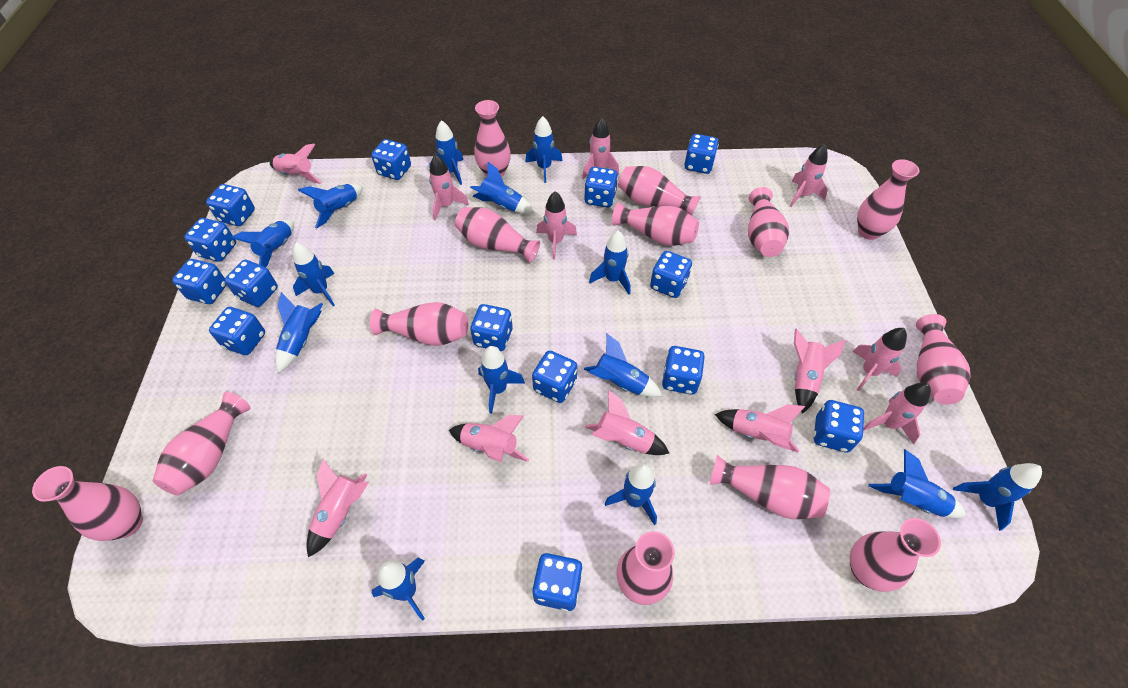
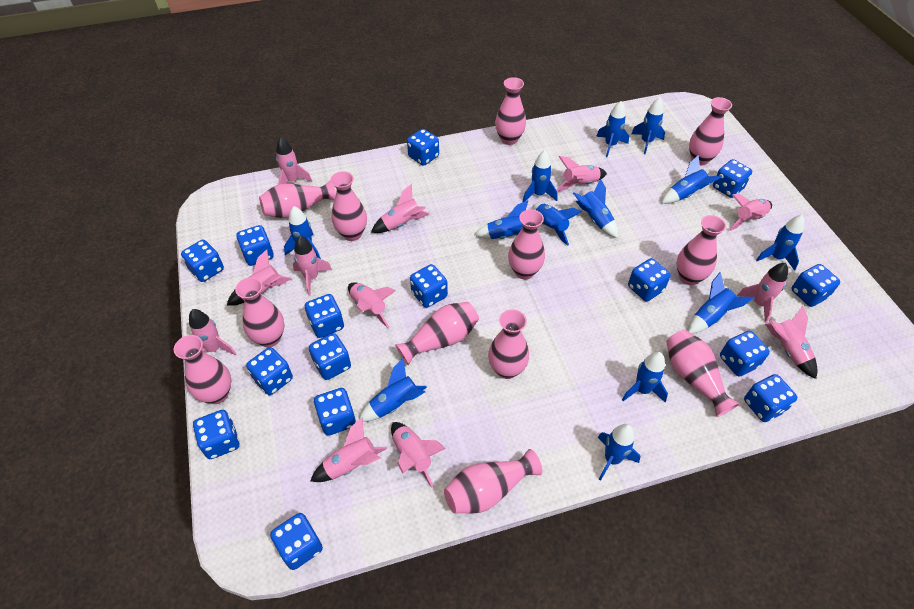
blue dice: 14 -> 15
blue rocket: 14 -> 13
pink vase: 13 -> 12

